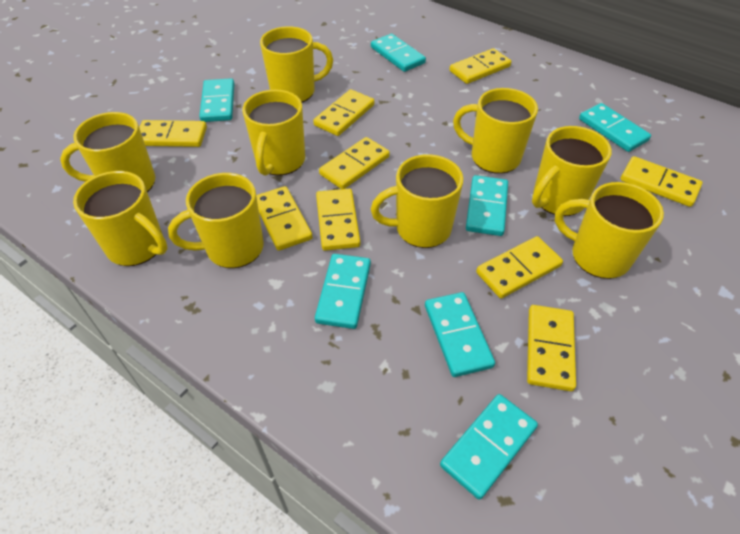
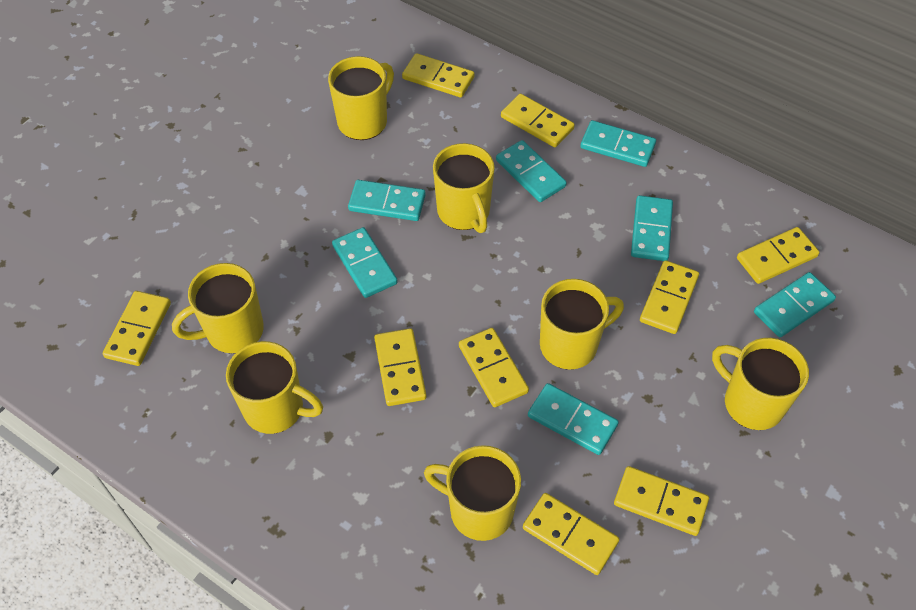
yellow mug: 9 -> 7

